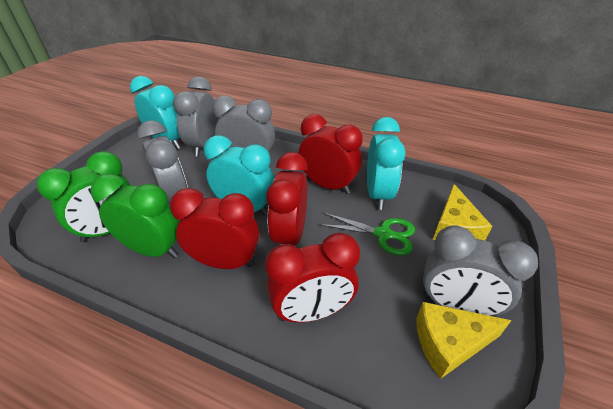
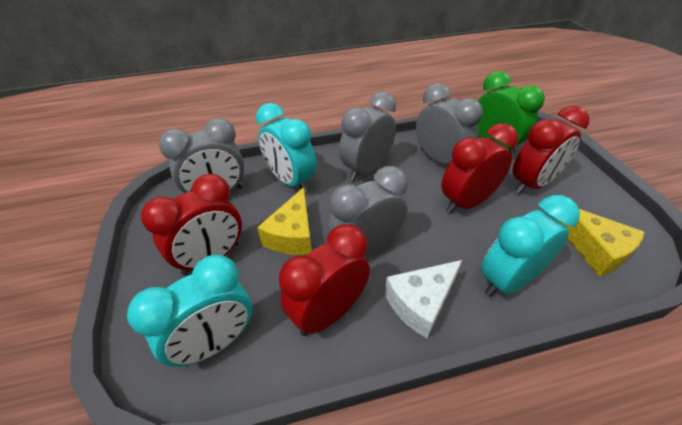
green clock: 2 -> 1
green scissors: 1 -> 0
white cheese: 0 -> 1

